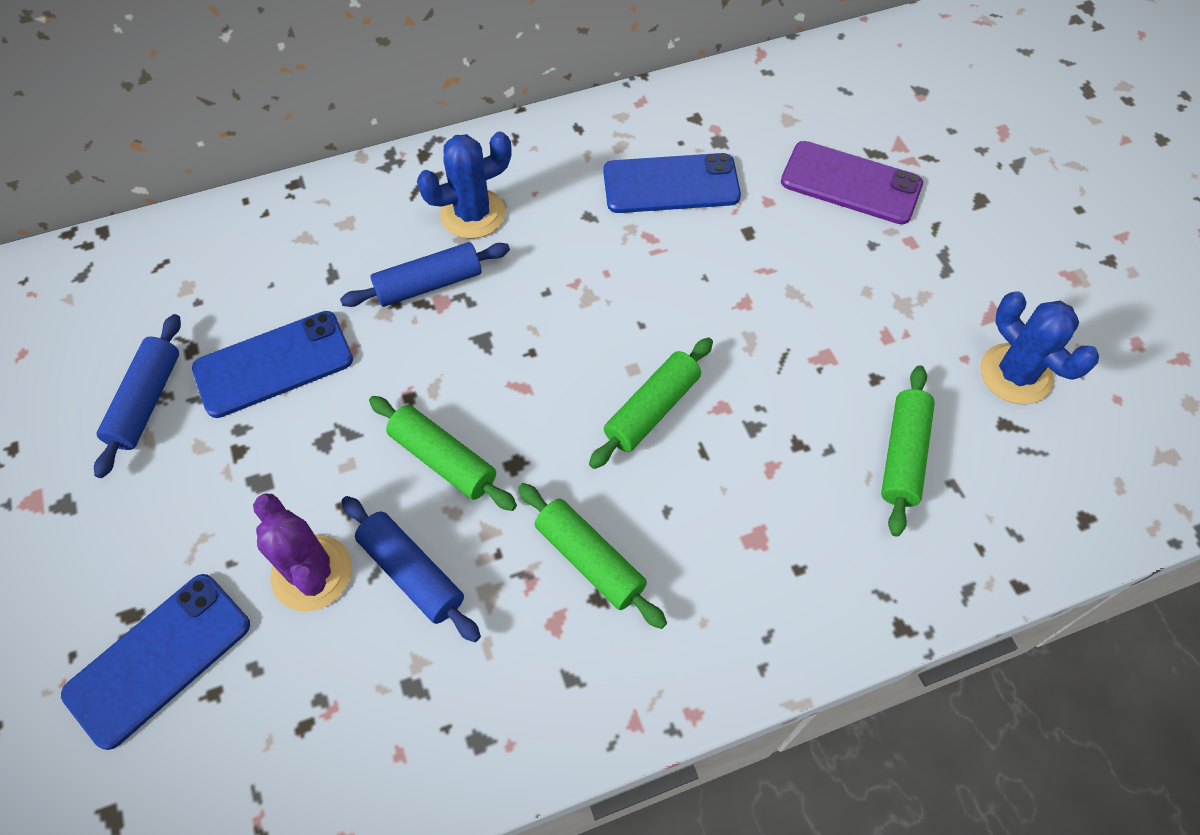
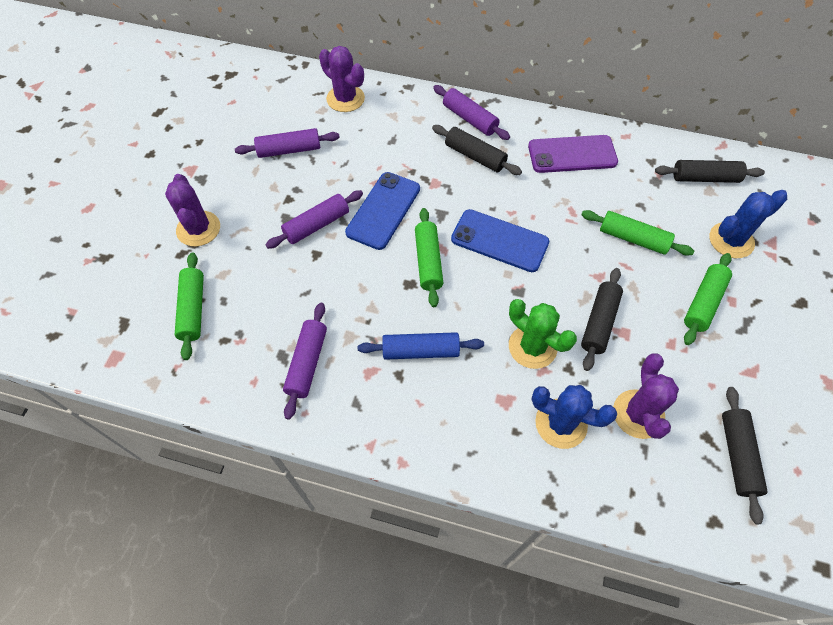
black rolling pin: 0 -> 4
blue phone: 3 -> 2
blue rolling pin: 3 -> 1
green cactus: 0 -> 1
purple cactus: 1 -> 3
purple rolling pin: 0 -> 4

